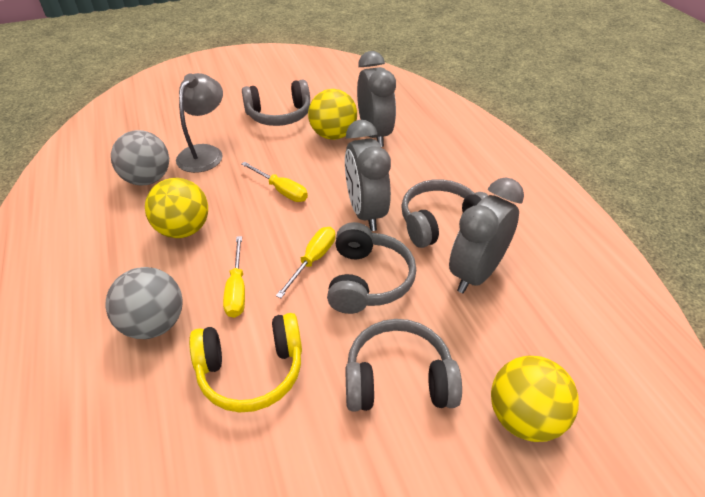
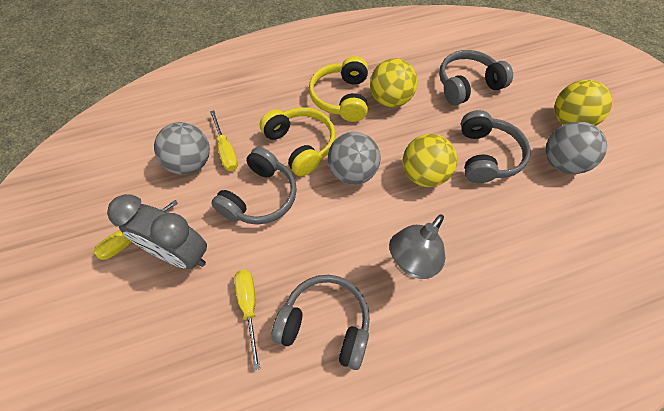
grey ball: 2 -> 3
grey clock: 3 -> 1
yellow headphones: 1 -> 2

